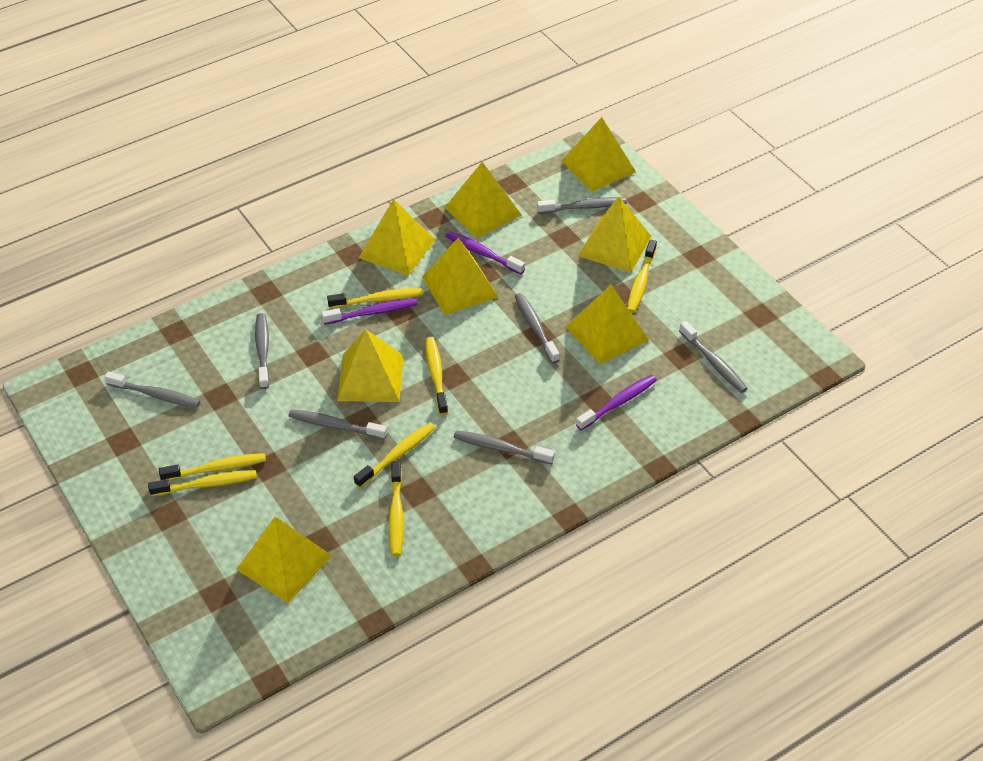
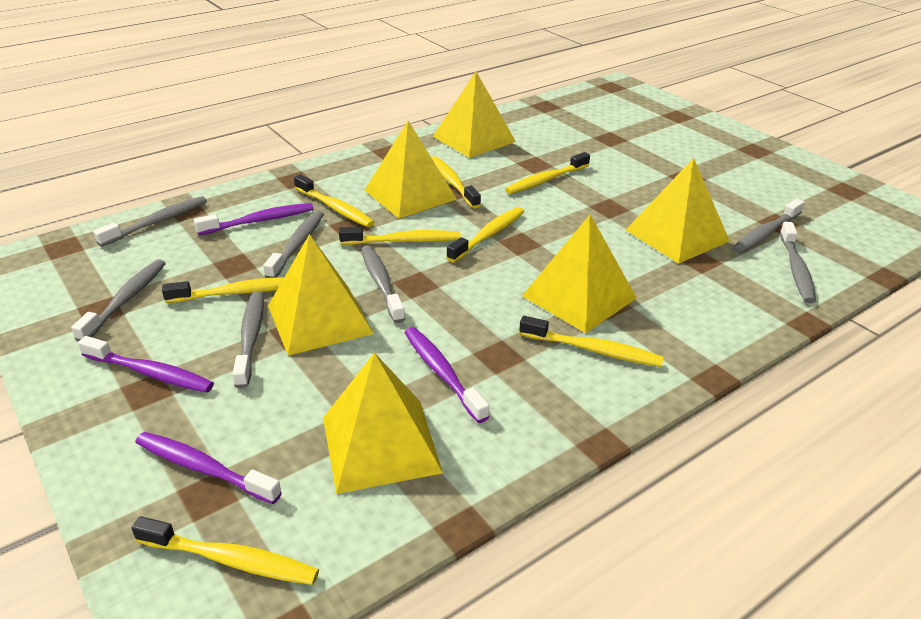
purple toothbrush: 3 -> 4
yellow pyramid: 8 -> 6
yellow toothbrush: 7 -> 8

